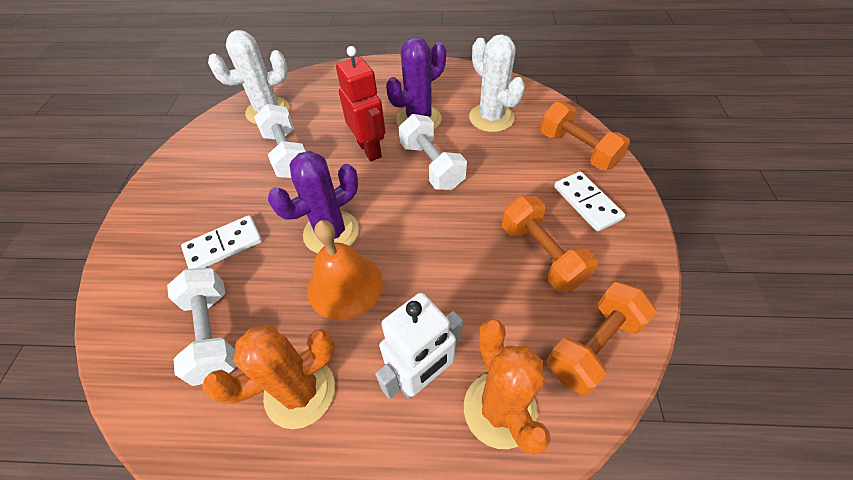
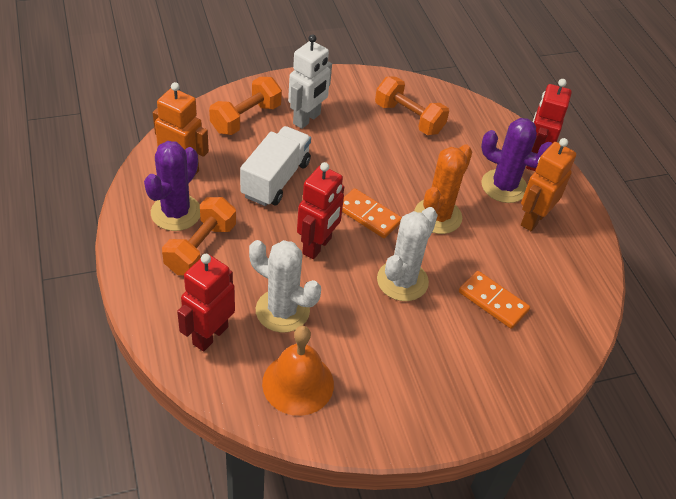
orange cactus: 2 -> 1
orange domino: 0 -> 2
orange robot: 0 -> 2
red robot: 1 -> 3
white domino: 2 -> 0
white dumbbell: 3 -> 0
white truck: 0 -> 1

